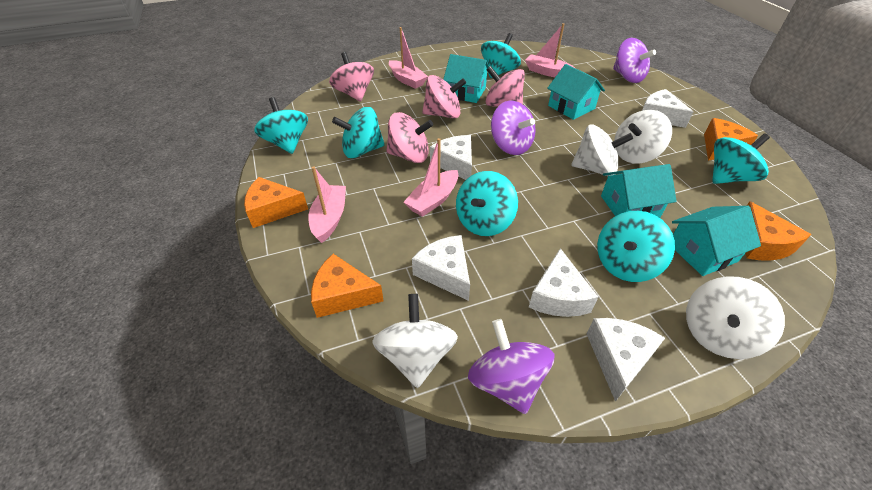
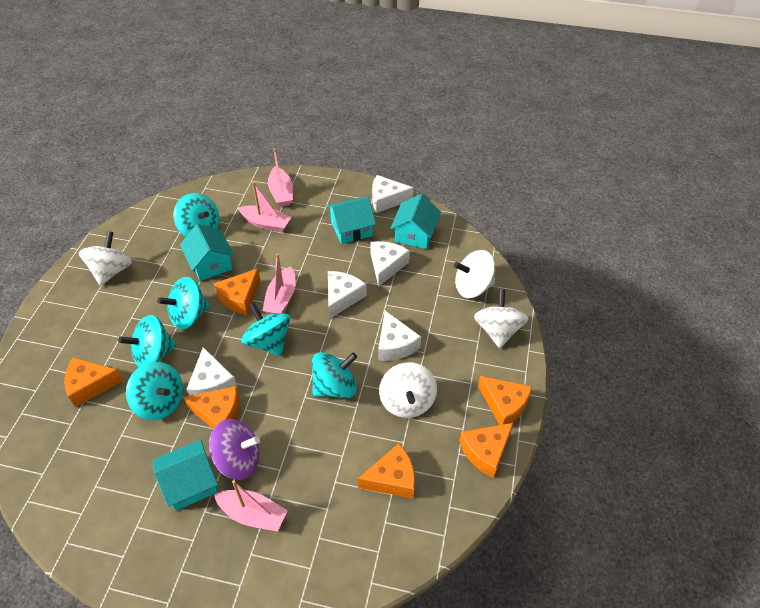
orange cheese: 4 -> 6
pink spinning top: 4 -> 0
purple spinning top: 3 -> 1

